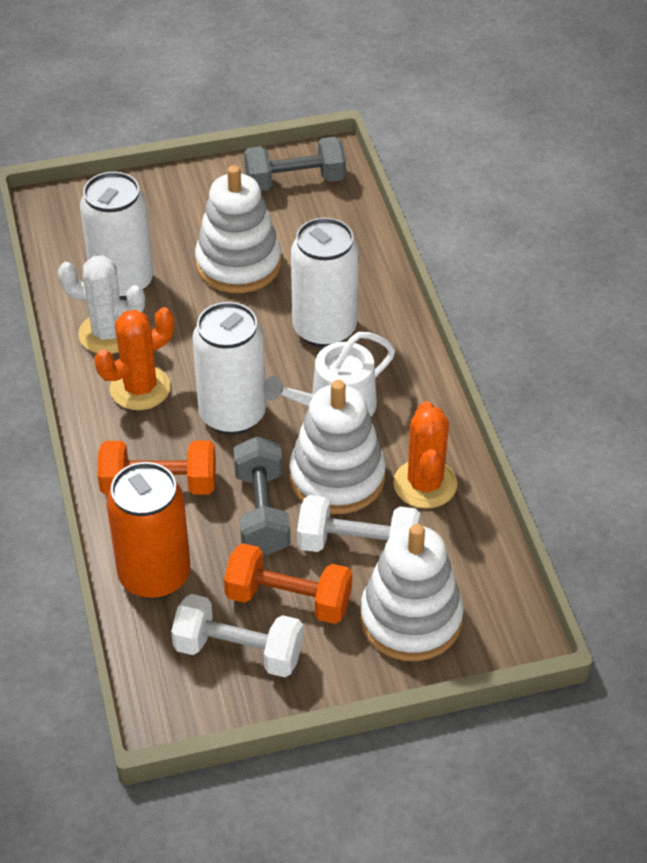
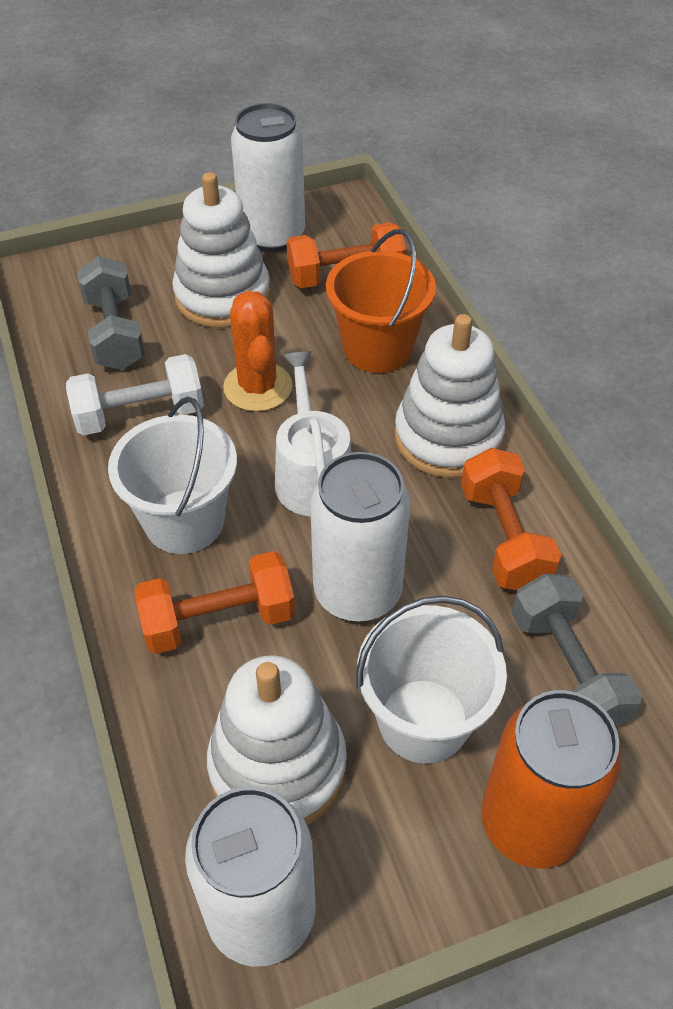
orange bucket: 0 -> 1
orange cactus: 2 -> 1
orange dumbbell: 2 -> 3
white bucket: 0 -> 2
white cactus: 1 -> 0
white dumbbell: 2 -> 1

